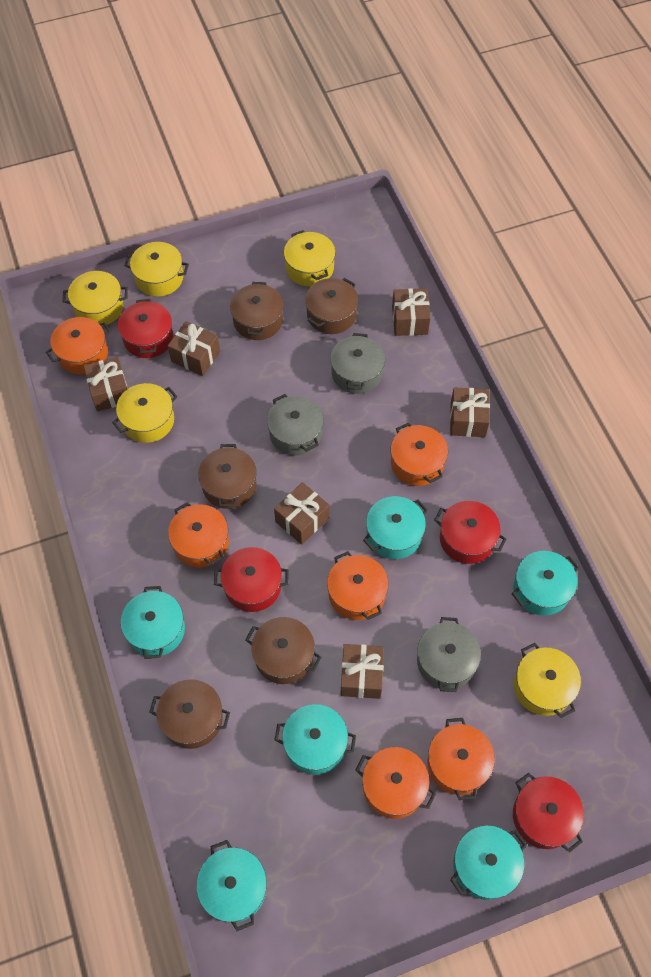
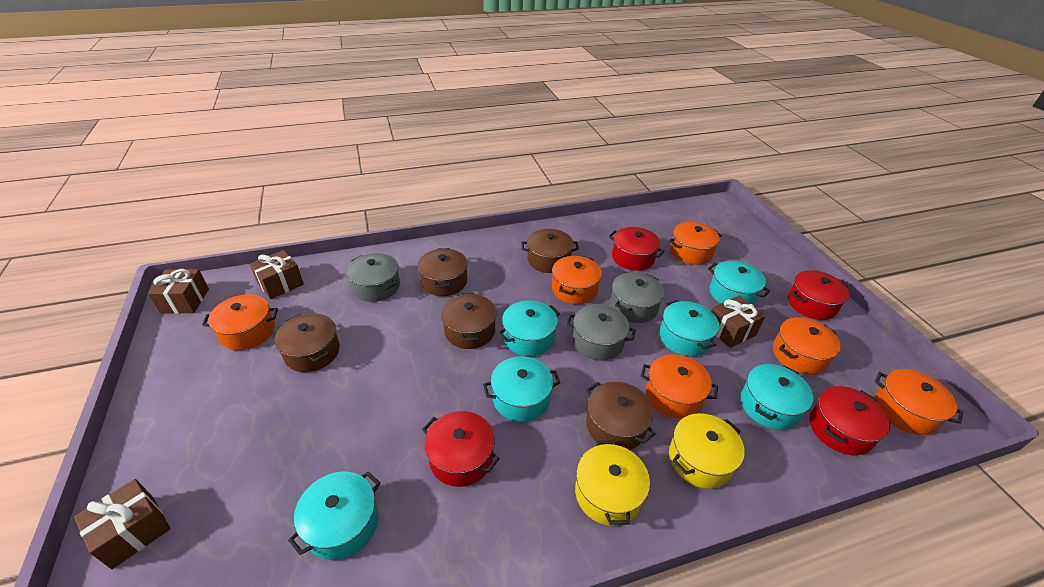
brown gift: 6 -> 4
yellow pot: 5 -> 2

